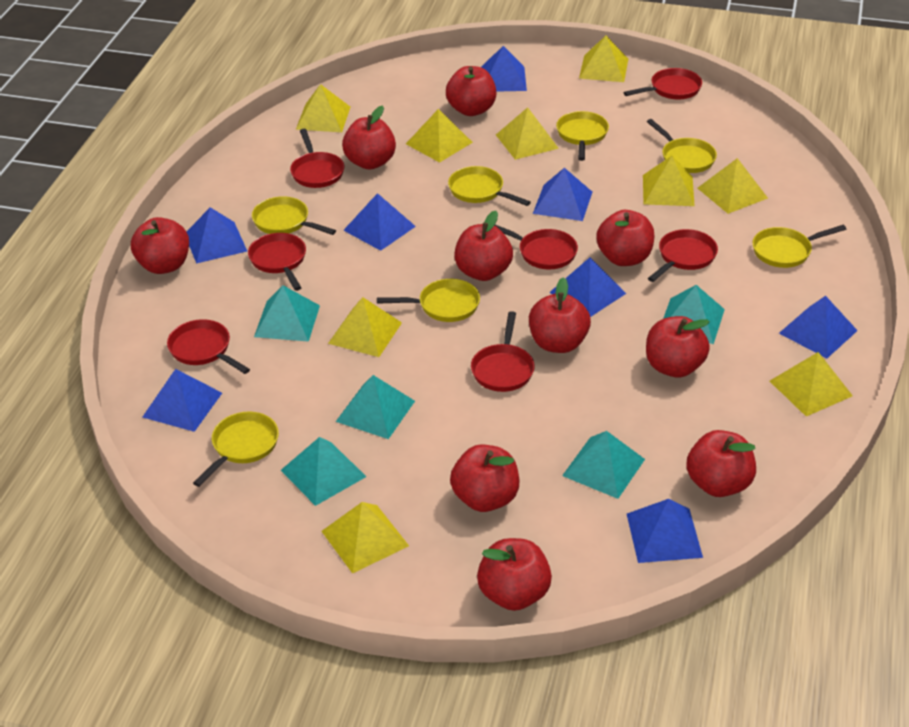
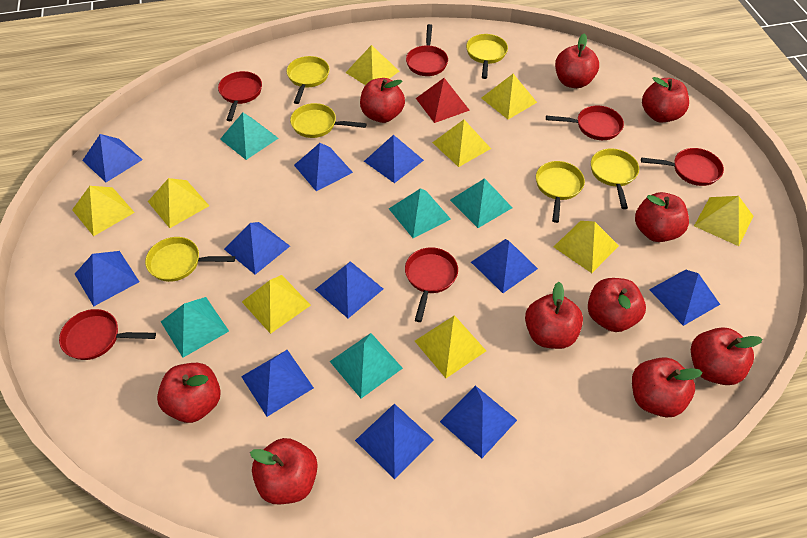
blue pyramid: 8 -> 11
red pan: 7 -> 6
red pyramid: 0 -> 1
yellow pan: 7 -> 6

